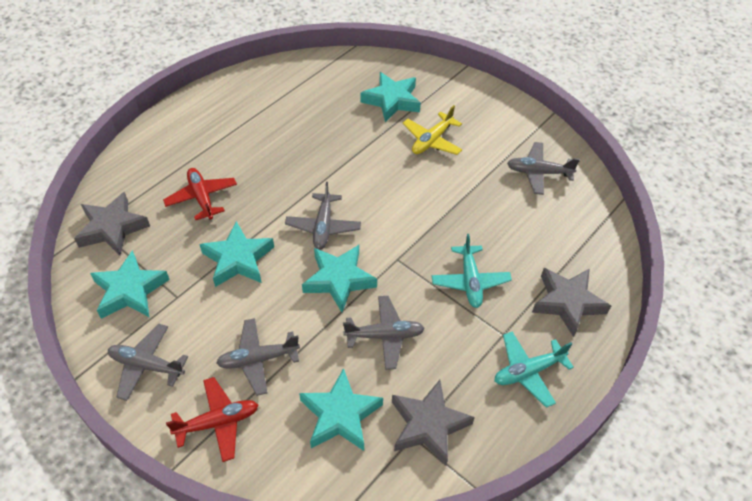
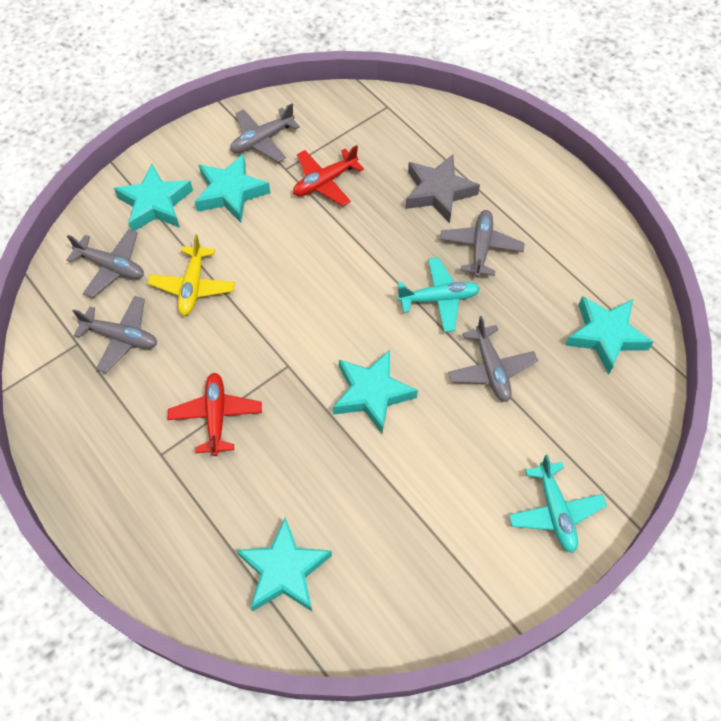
grey star: 3 -> 1

